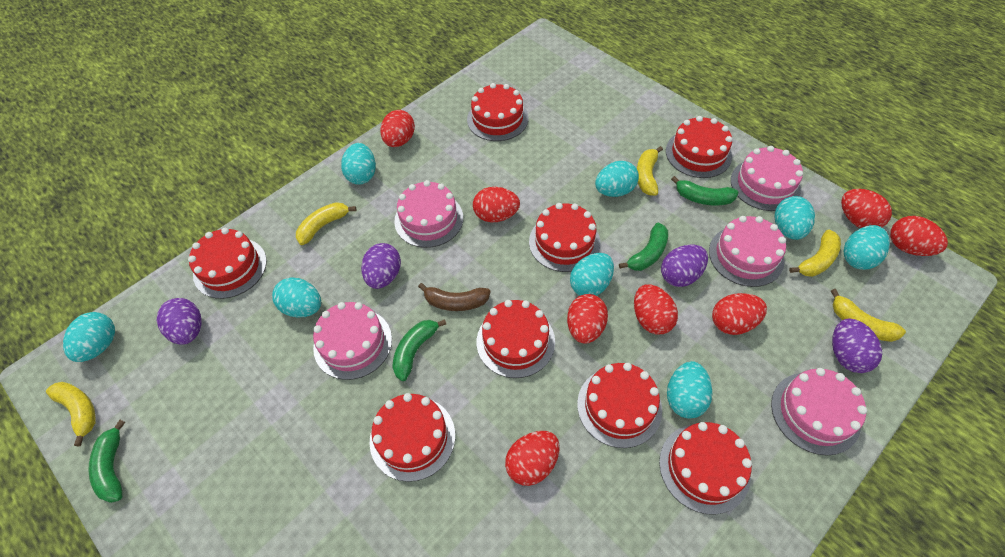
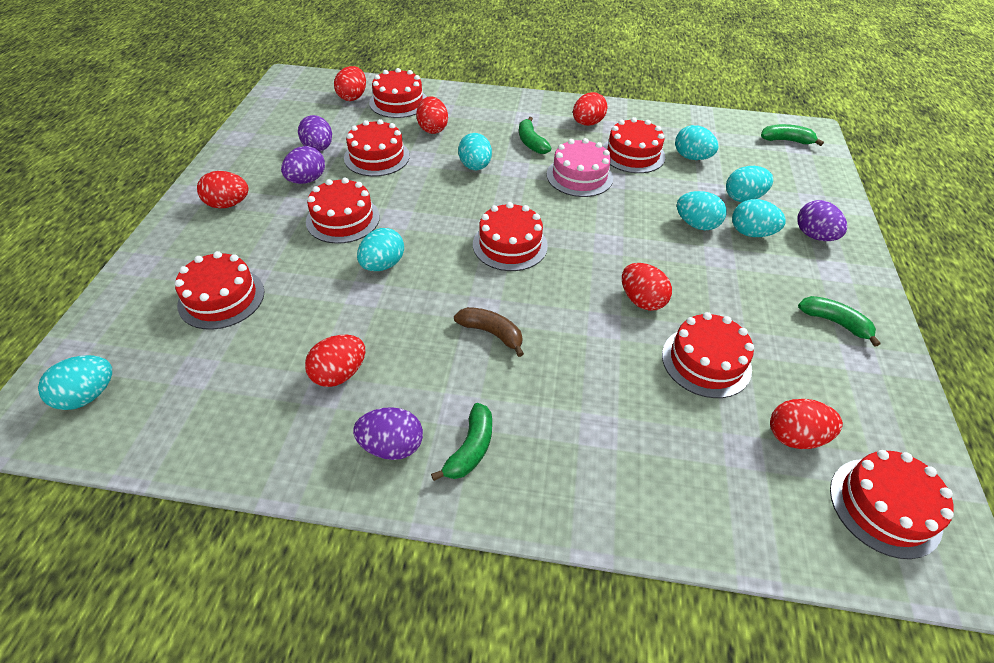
pink cake: 5 -> 1
red egg: 8 -> 7
turquoise egg: 8 -> 7
yellow banana: 5 -> 0

